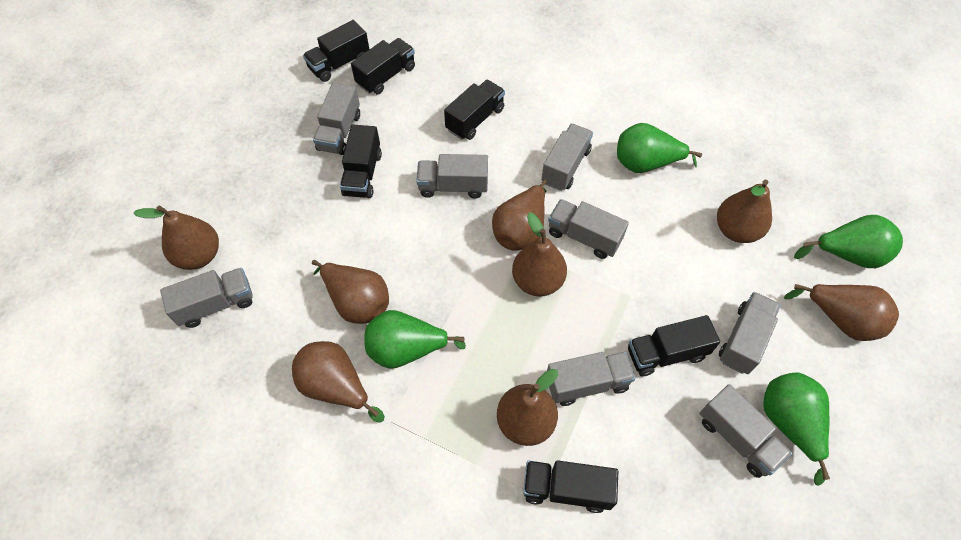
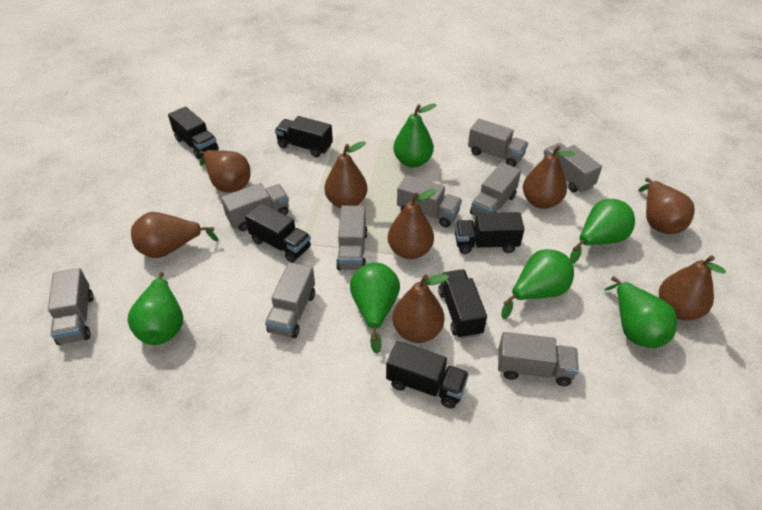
green pear: 4 -> 6
grey truck: 8 -> 9

